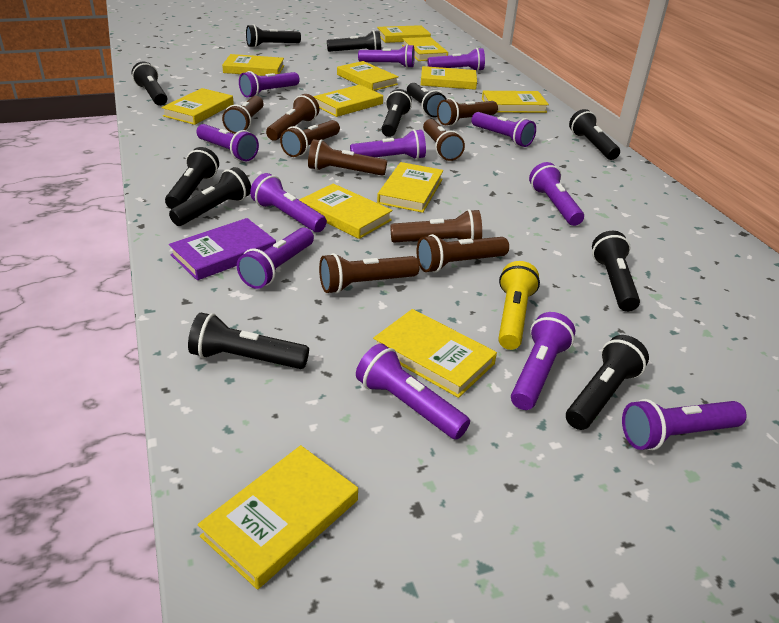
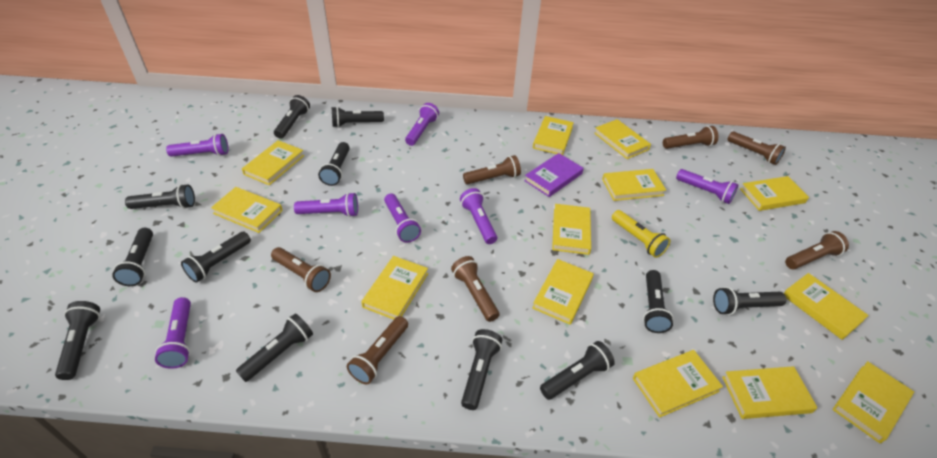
black flashlight: 11 -> 12
brown flashlight: 9 -> 7
purple flashlight: 12 -> 7
yellow book: 12 -> 13

